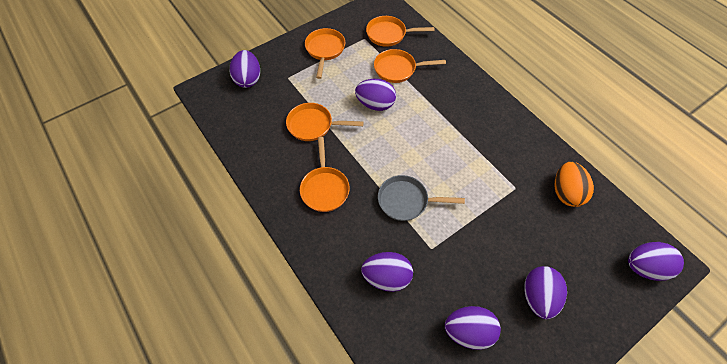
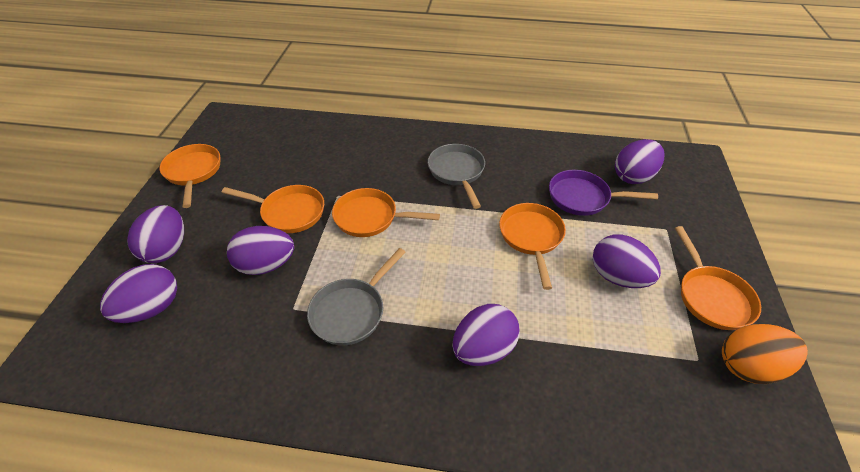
grey pan: 1 -> 2
purple pan: 0 -> 1

